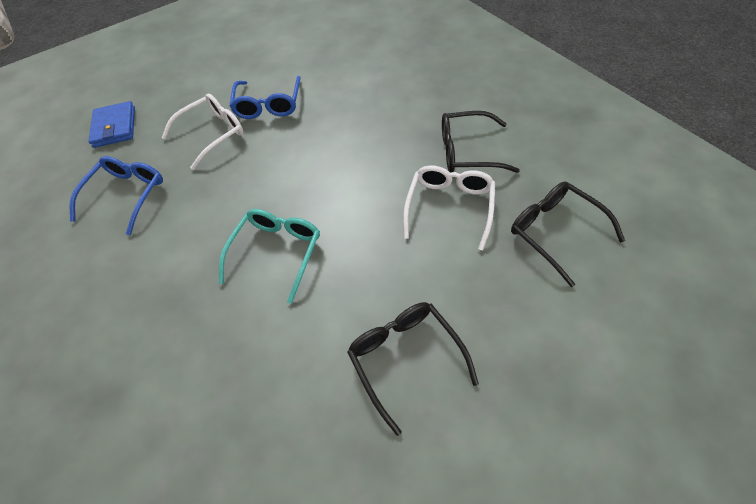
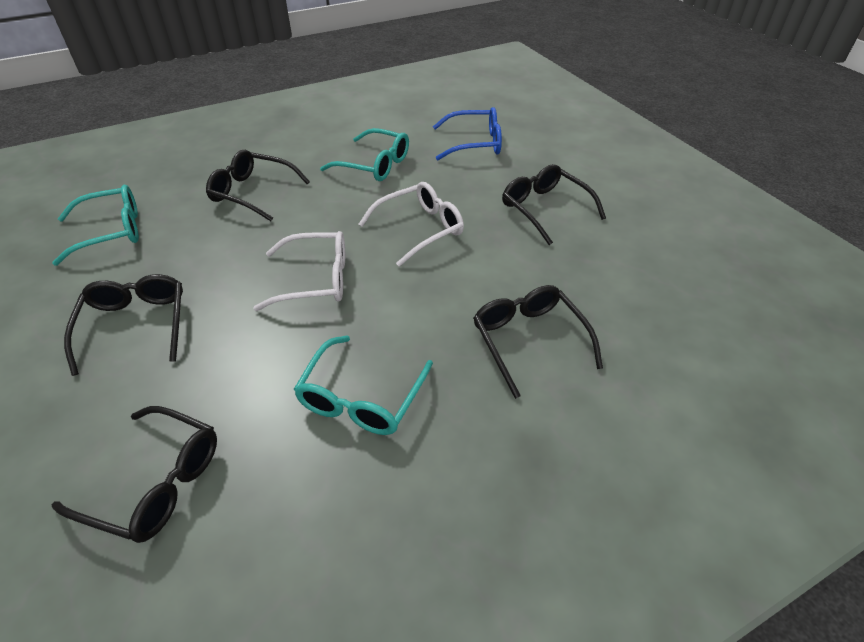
black glasses: 3 -> 5
blue glasses: 2 -> 1
blue wallet: 1 -> 0
turquoise glasses: 1 -> 3

